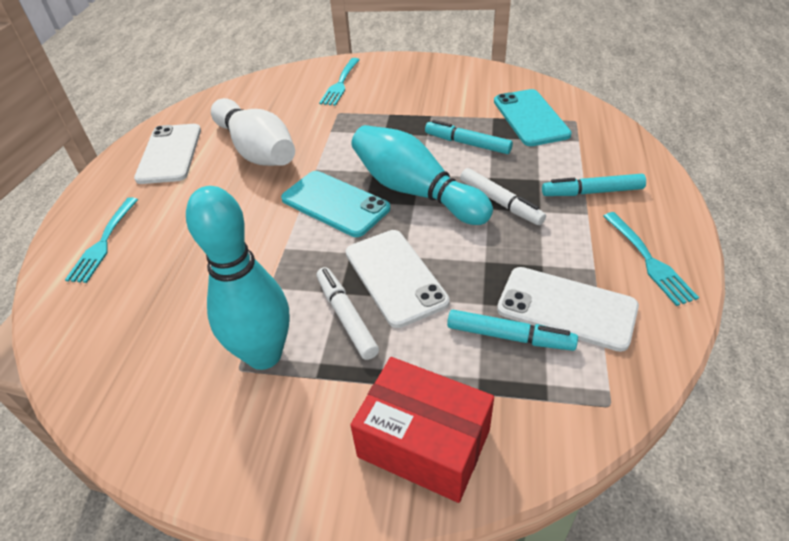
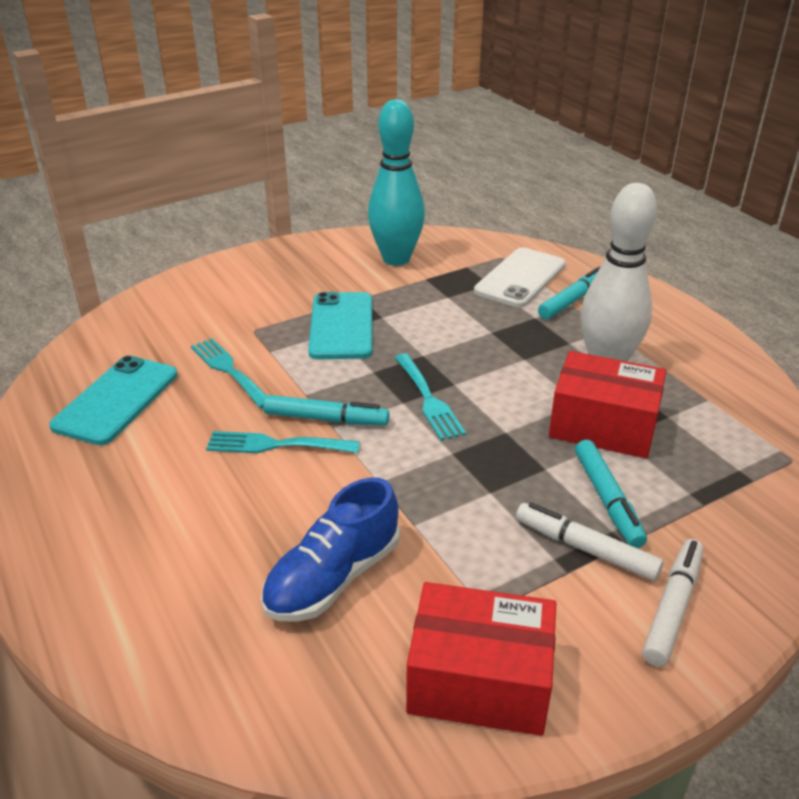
blue shoe: 0 -> 1
red box: 1 -> 2
turquoise bowling pin: 2 -> 1
white phone: 3 -> 1

